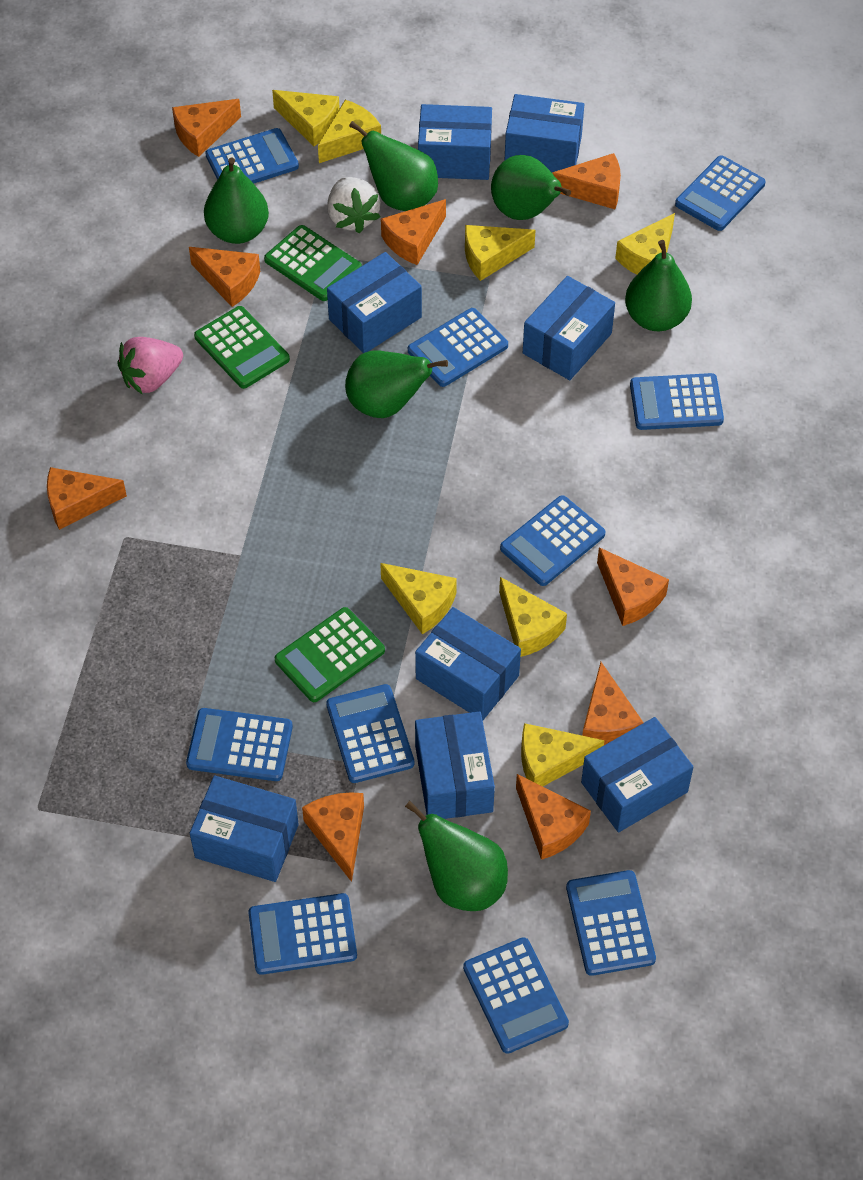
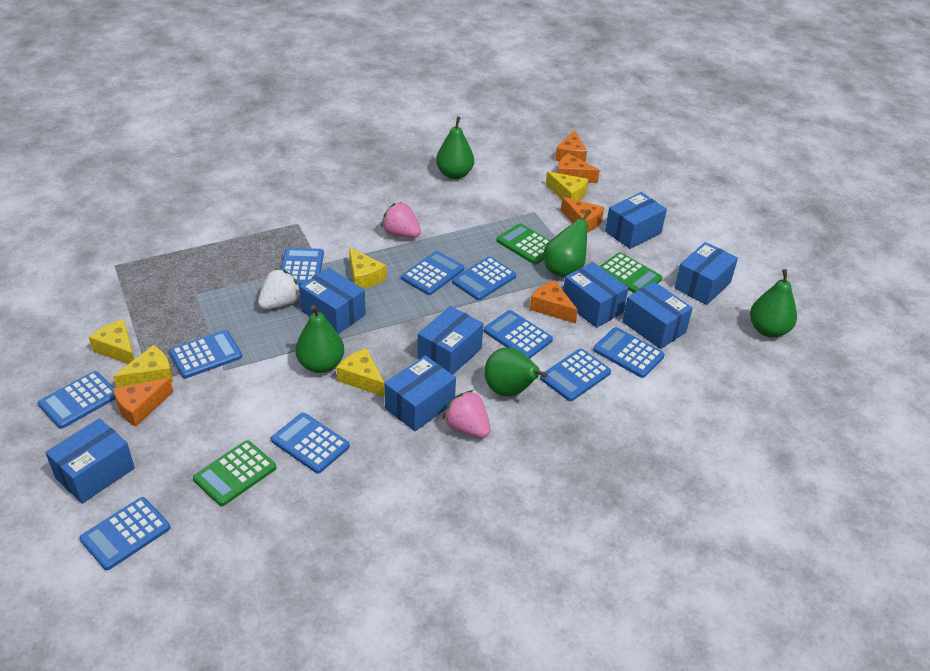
green pear: 6 -> 5
orange cheese: 9 -> 5
pink strawberry: 1 -> 2
yellow cheese: 7 -> 5

